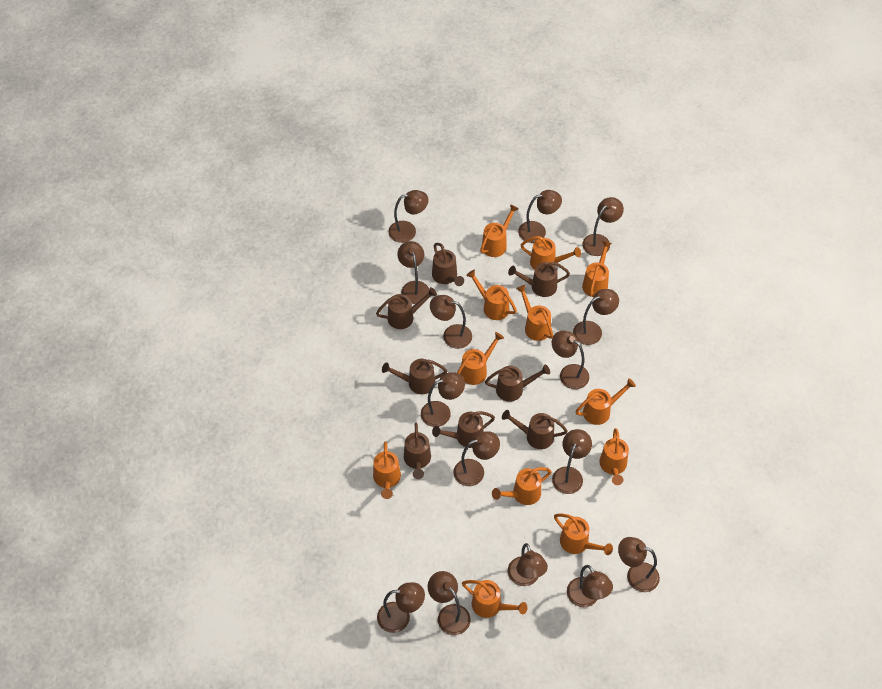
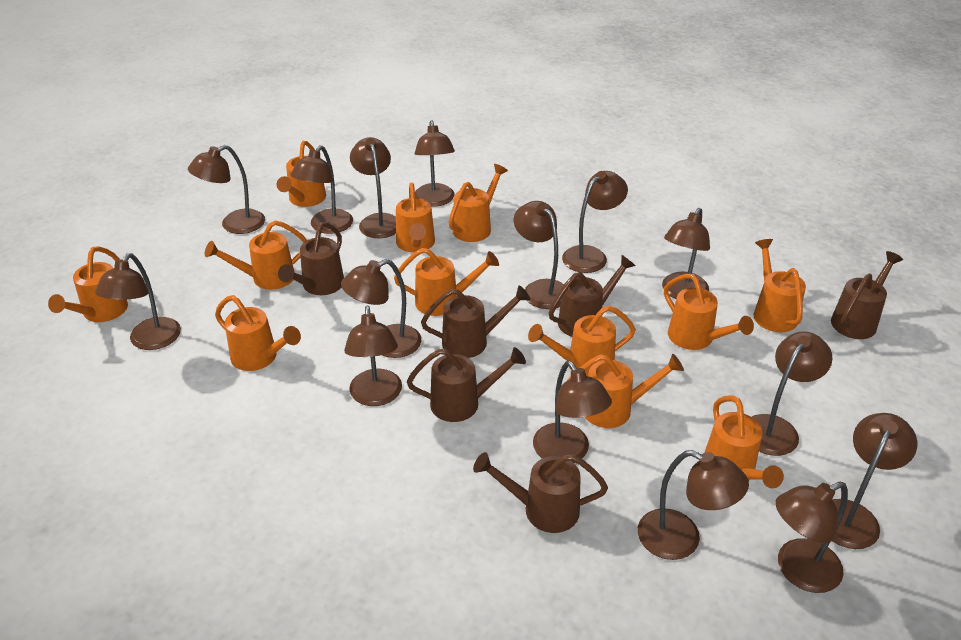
brown watering can: 8 -> 6

